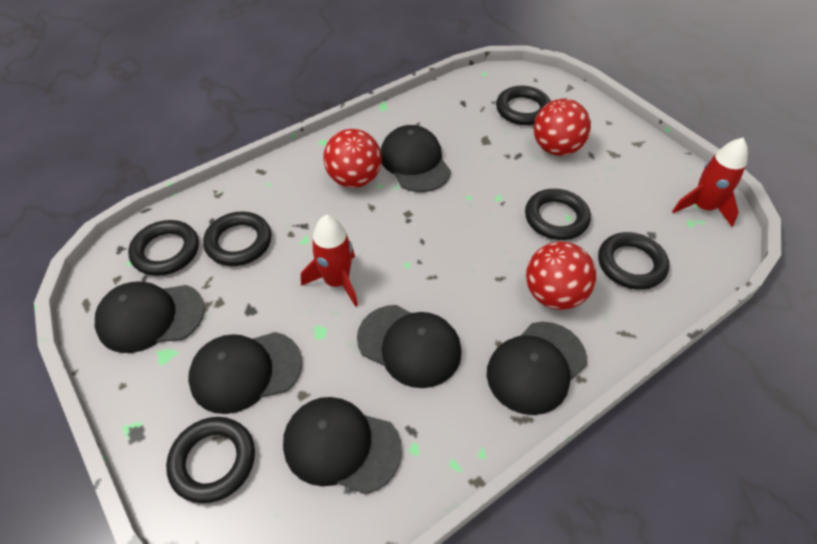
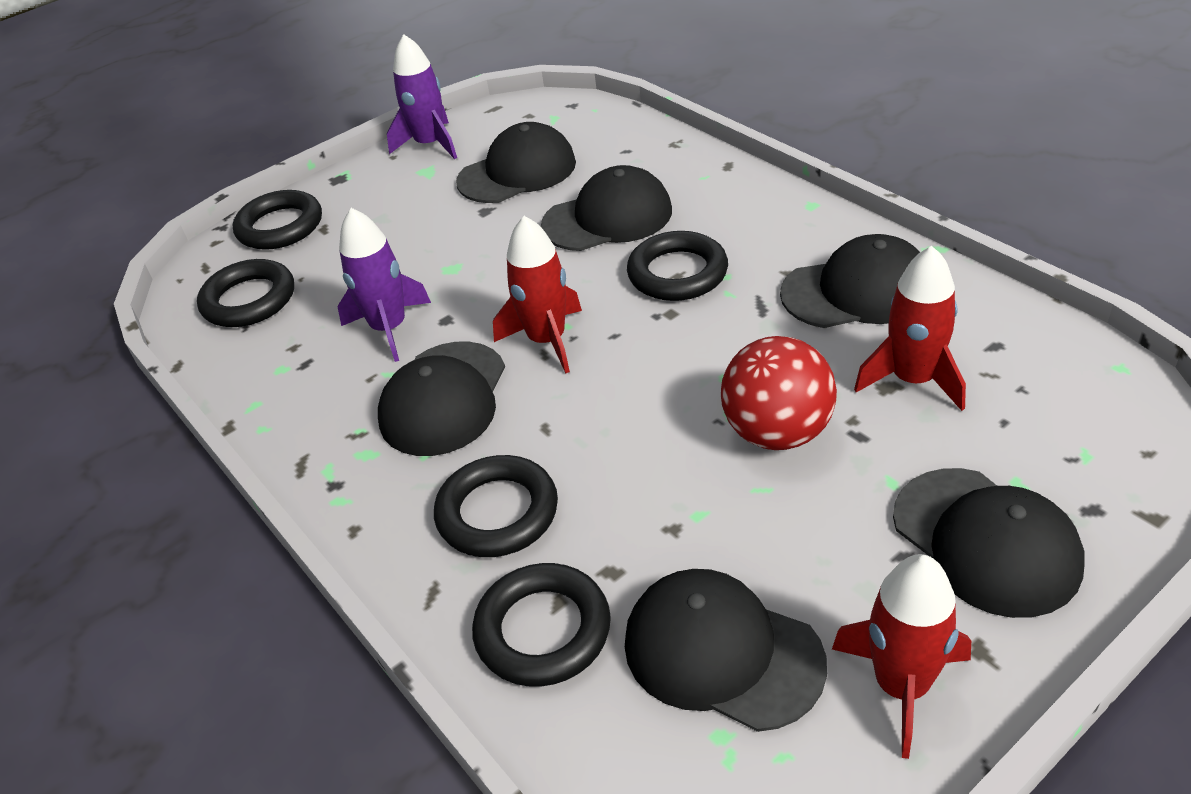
black ring: 6 -> 5
purple rocket: 0 -> 2
red ball: 3 -> 1
red rocket: 2 -> 3

